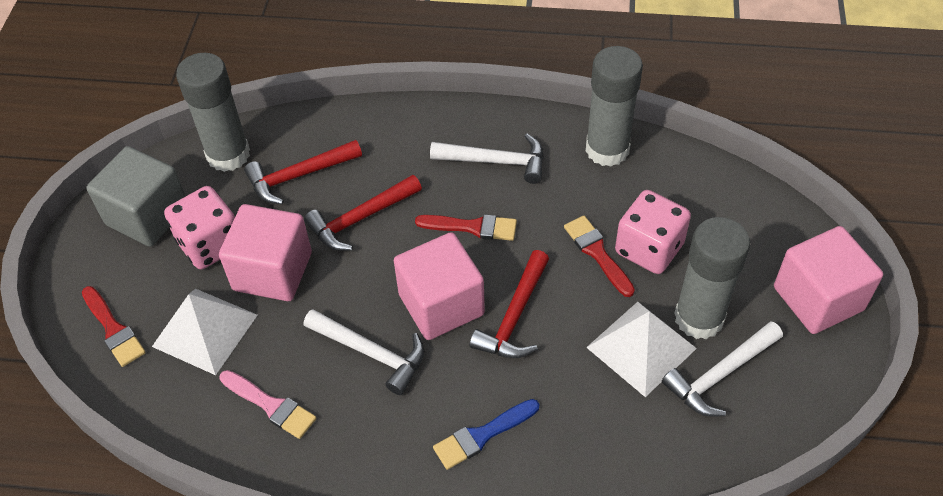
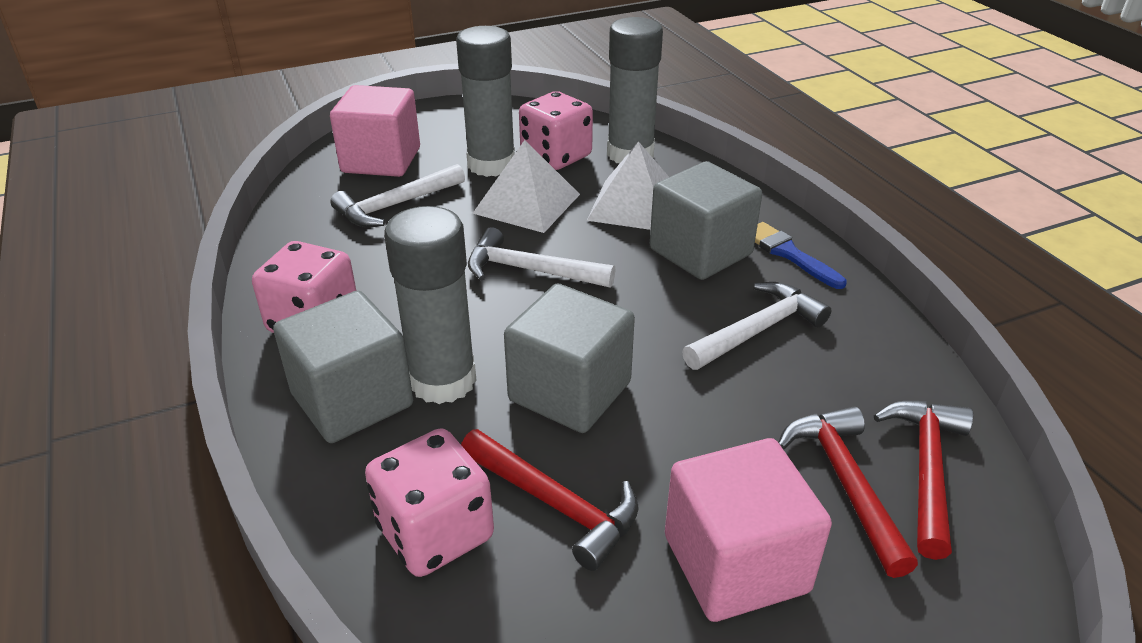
grey cube: 1 -> 3
pink brush: 1 -> 0
pink cube: 3 -> 2
pink dice: 2 -> 3
red brush: 3 -> 0

